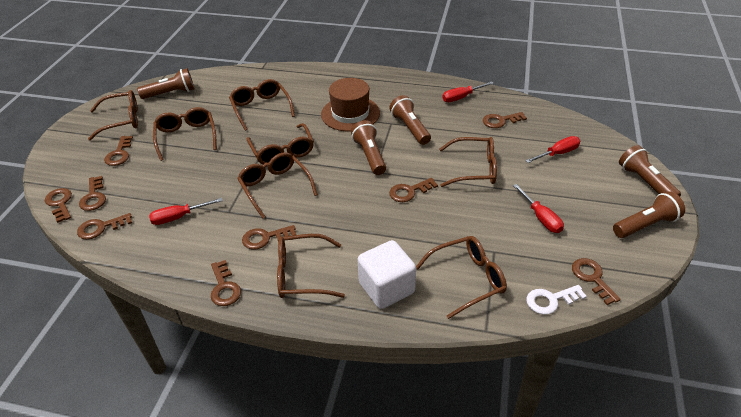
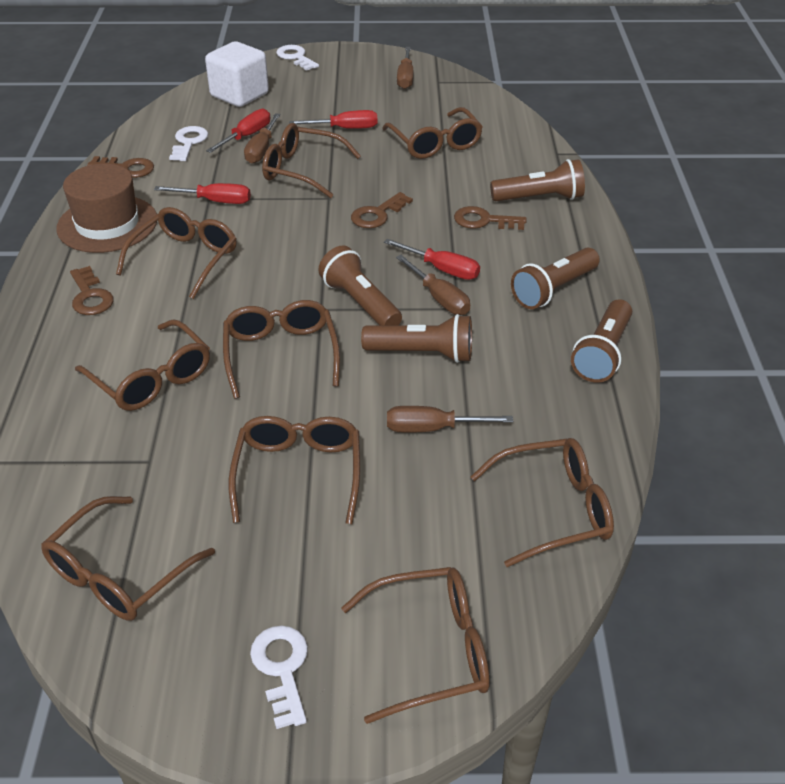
brown glasses: 8 -> 9
brown key: 9 -> 4
brown screwdriver: 0 -> 4
white key: 1 -> 3

